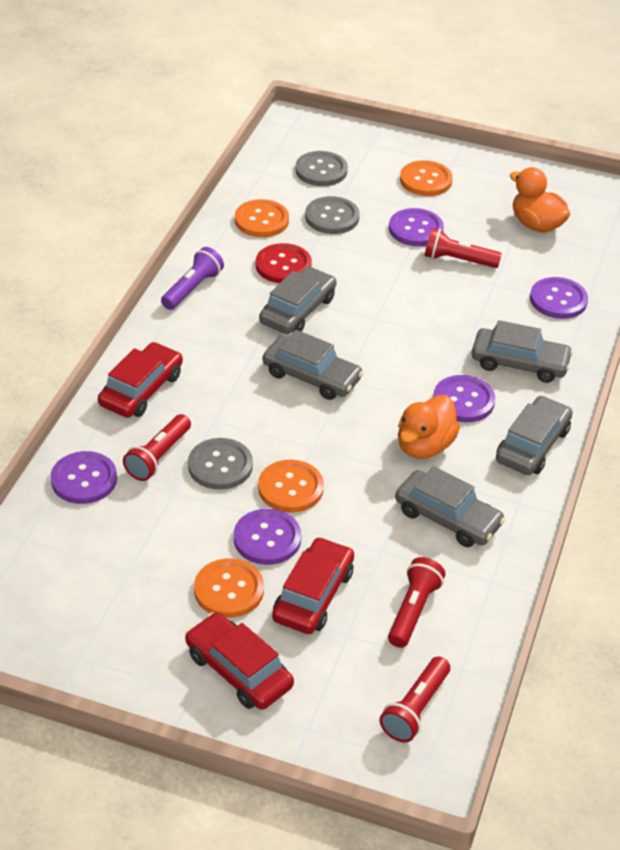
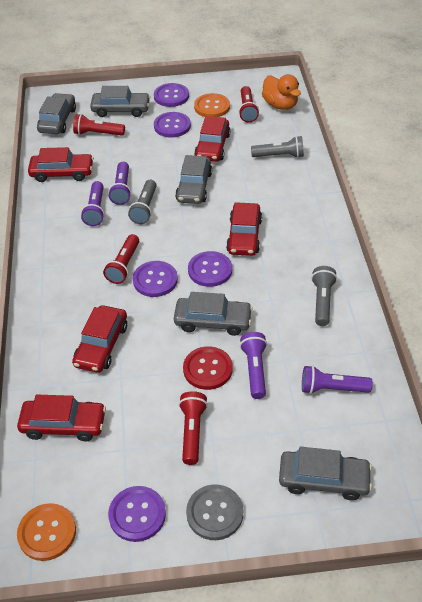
grey button: 3 -> 1
grey flashlight: 0 -> 3
orange button: 4 -> 2
orange duck: 2 -> 1
purple flashlight: 1 -> 4
red car: 3 -> 5

